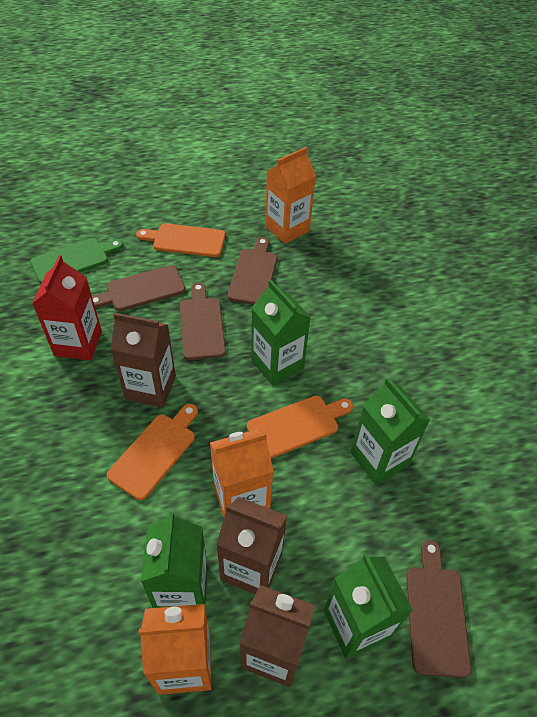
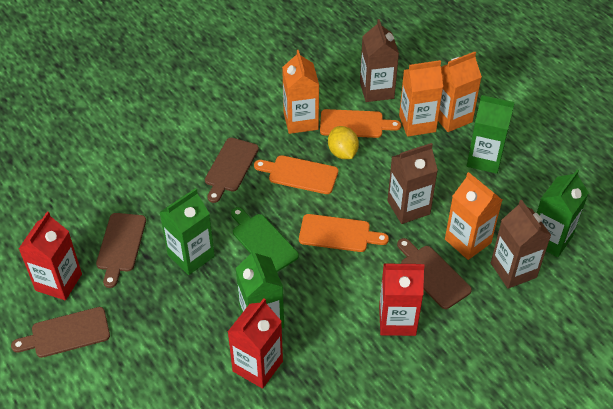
orange carton: 3 -> 4
red carton: 1 -> 3
yellow lemon: 0 -> 1

